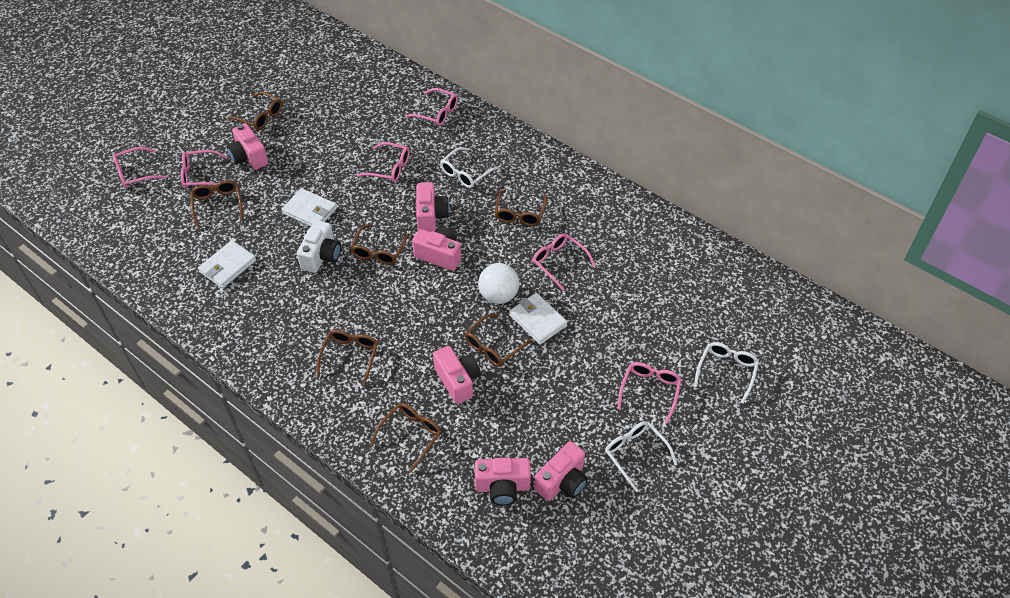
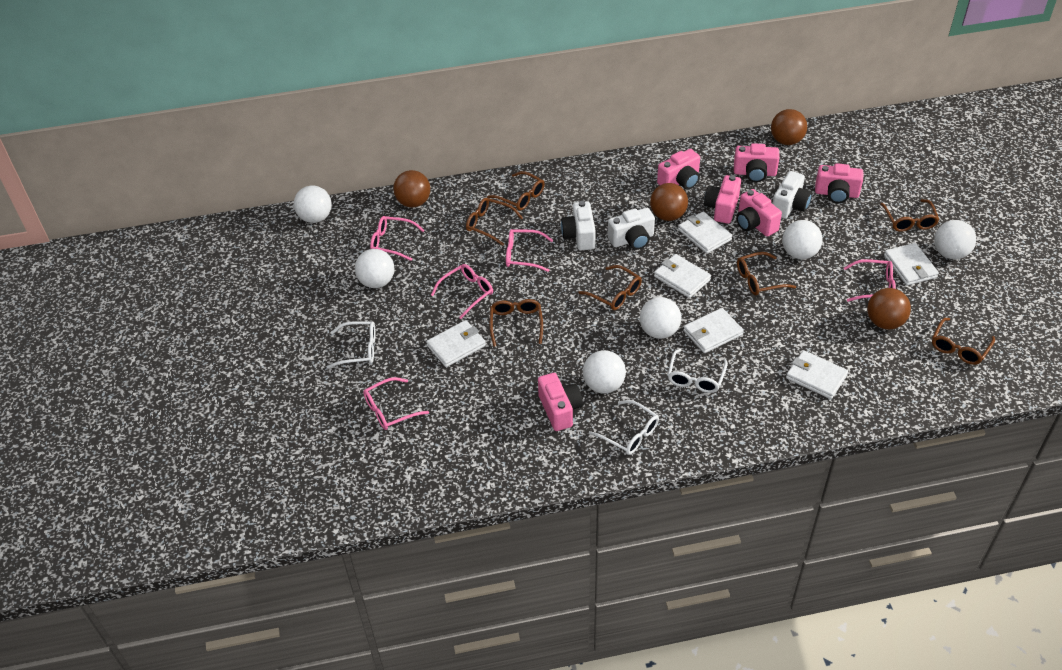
brown ball: 0 -> 4
pink glasses: 6 -> 5
white ball: 1 -> 6
white camera: 1 -> 3
white wallet: 3 -> 6

